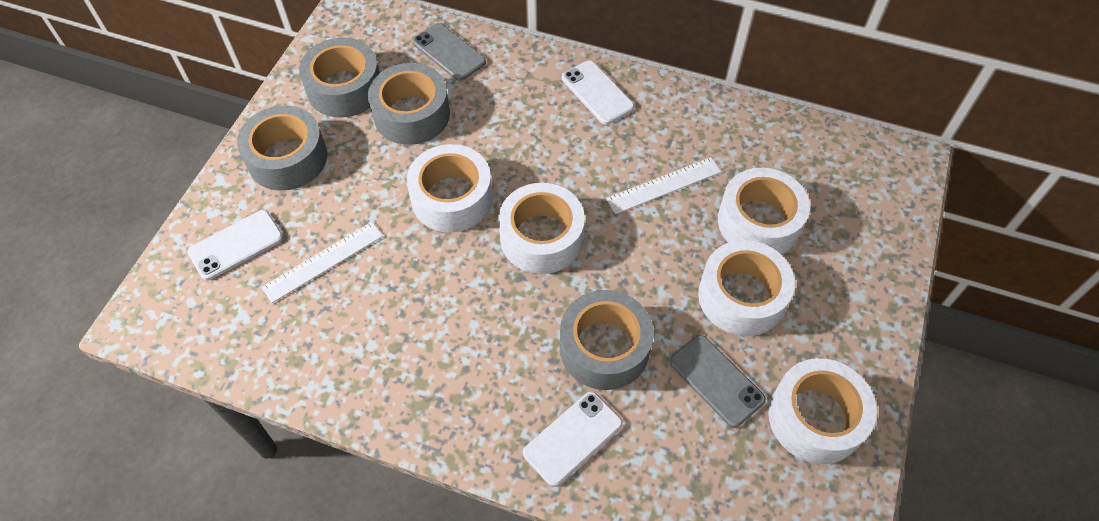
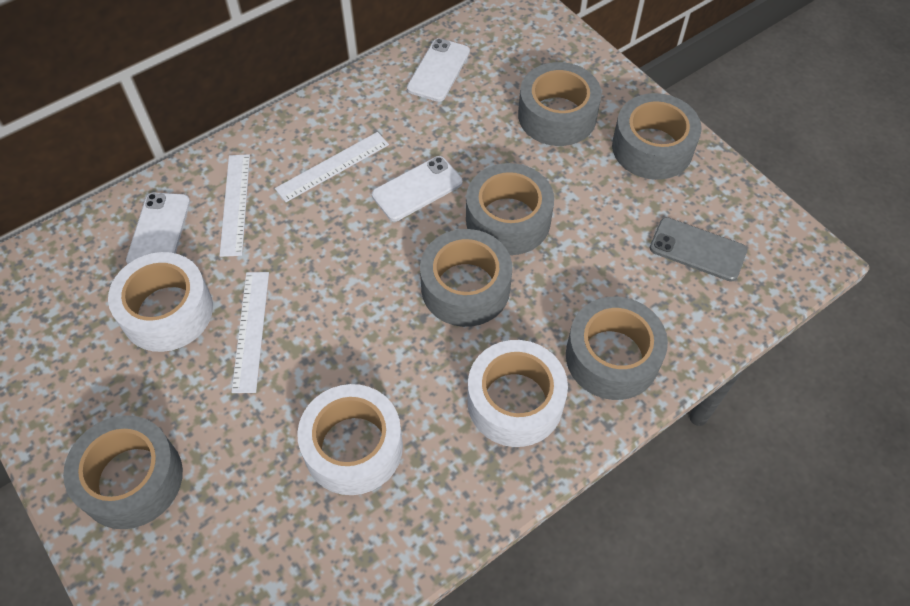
grey phone: 2 -> 1
grey tape: 4 -> 6
white ruler: 2 -> 3
white tape: 5 -> 3

